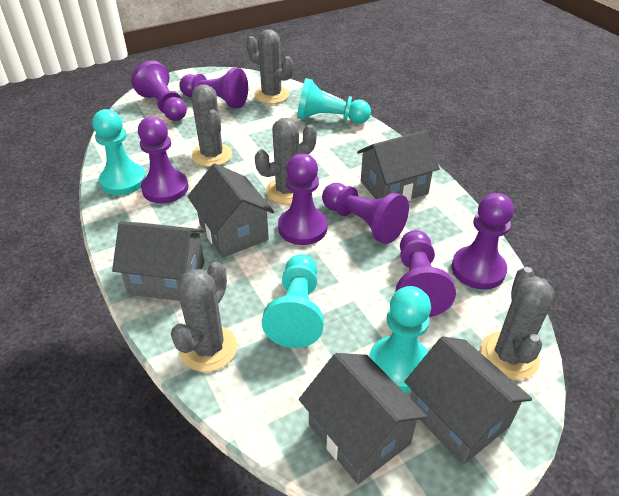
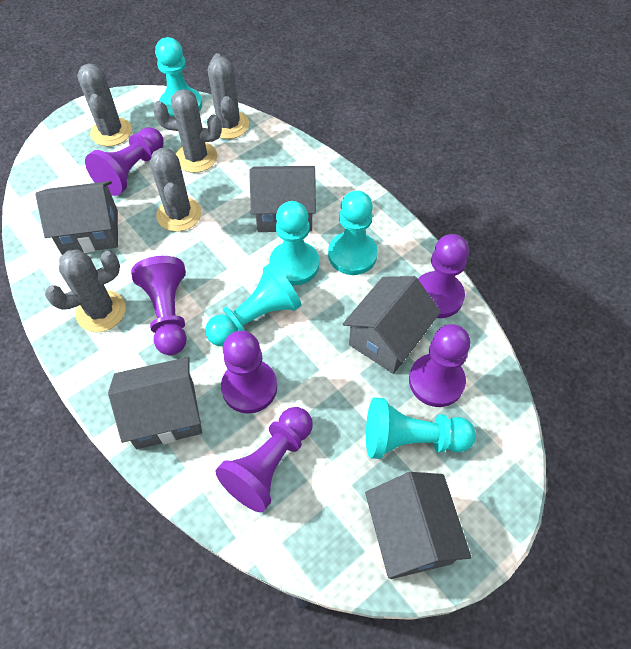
purple pawn: 7 -> 6
turquoise pawn: 4 -> 5

